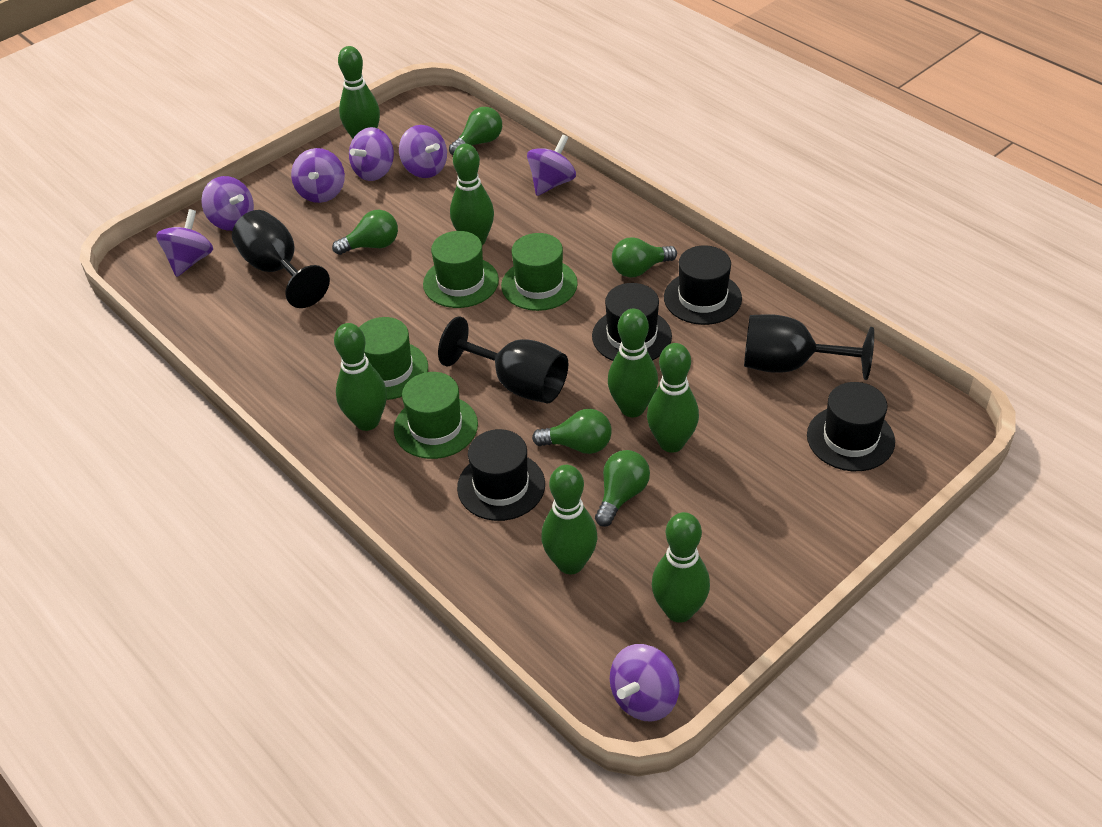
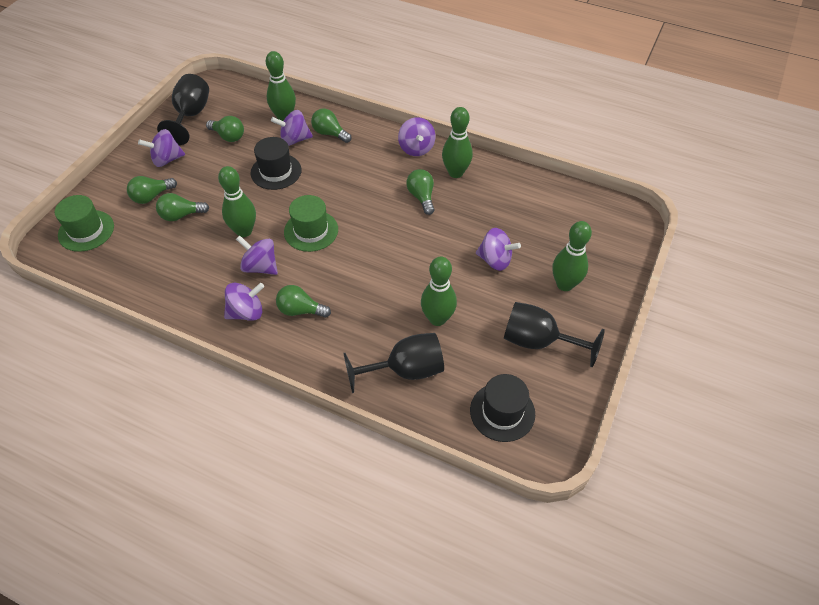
black hat: 4 -> 2
green bowling pin: 7 -> 5
green hat: 4 -> 2
green light bulb: 5 -> 6
purple spinning top: 7 -> 6

